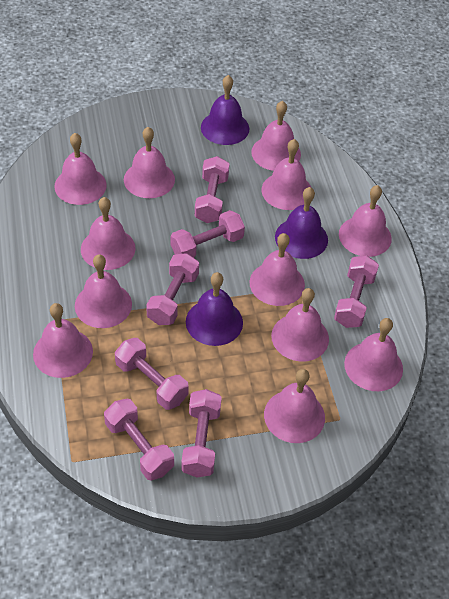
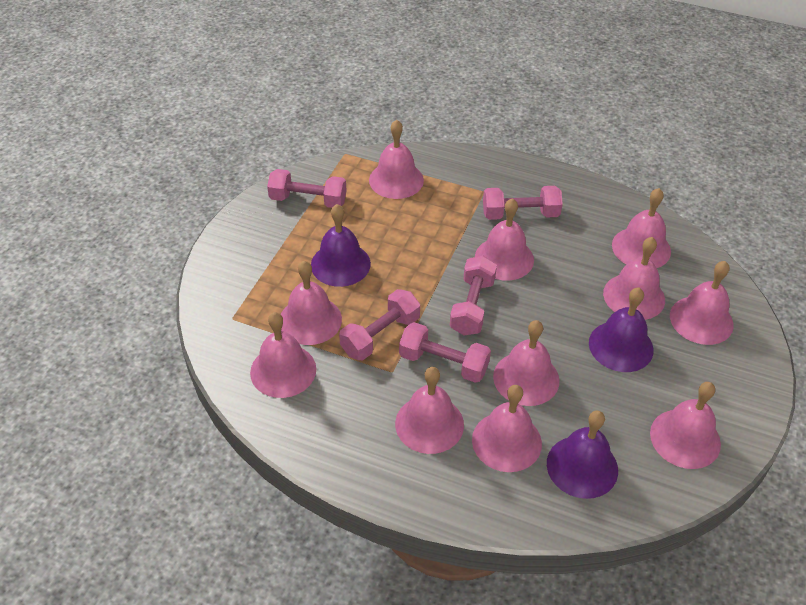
pink bell: 12 -> 11
pink dumbbell: 7 -> 5

